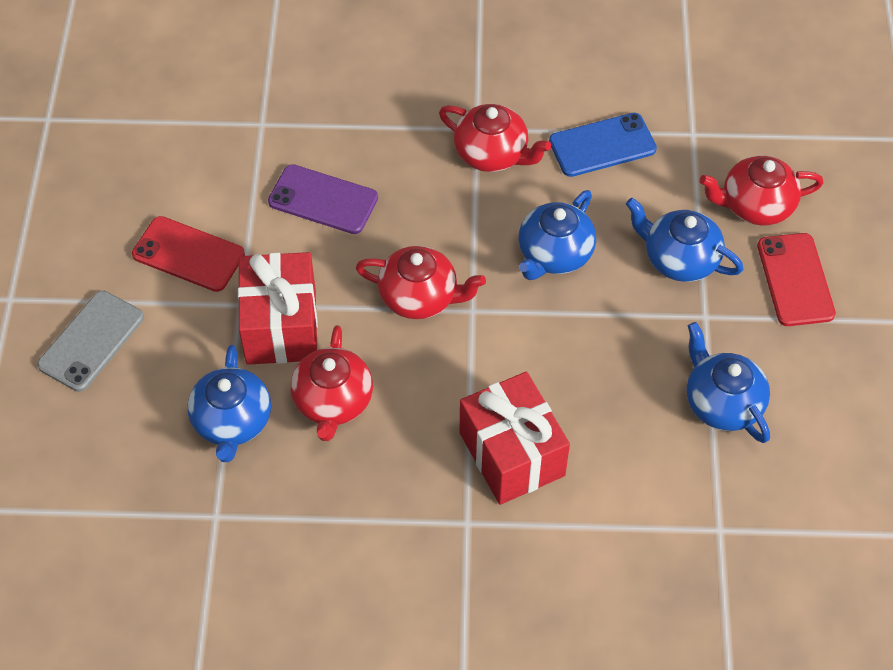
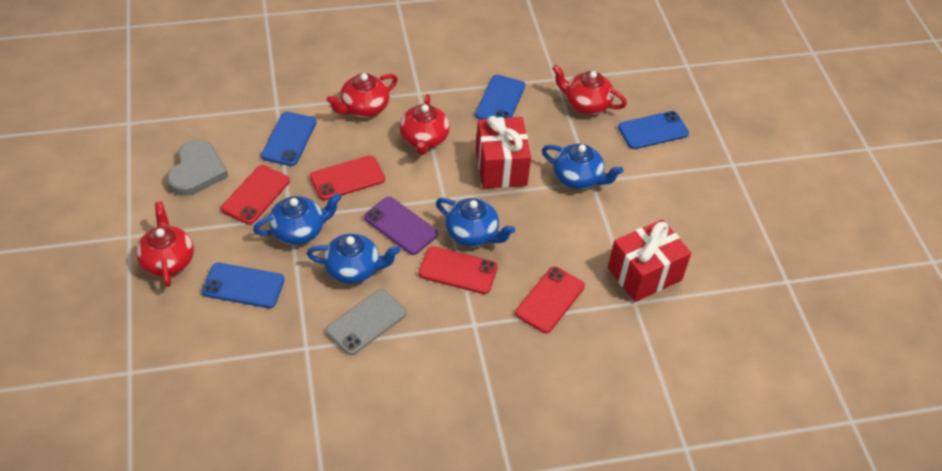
blue phone: 1 -> 4
grey heart: 0 -> 1
red phone: 2 -> 4

